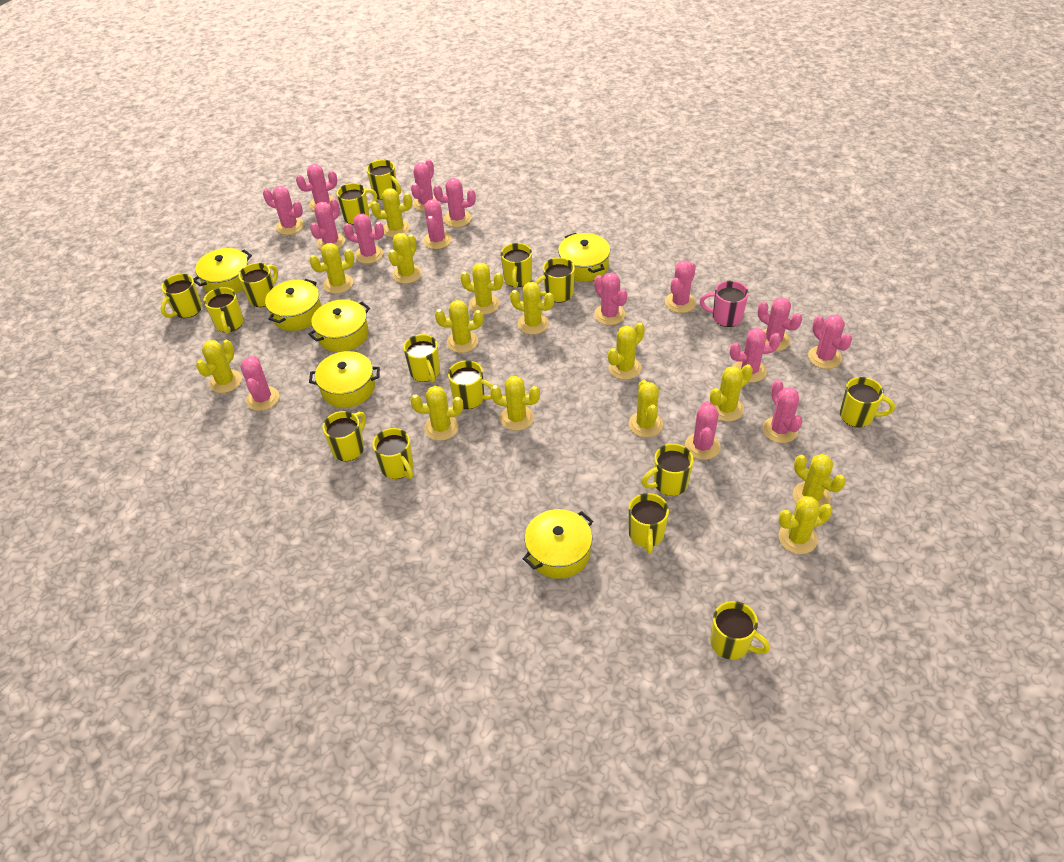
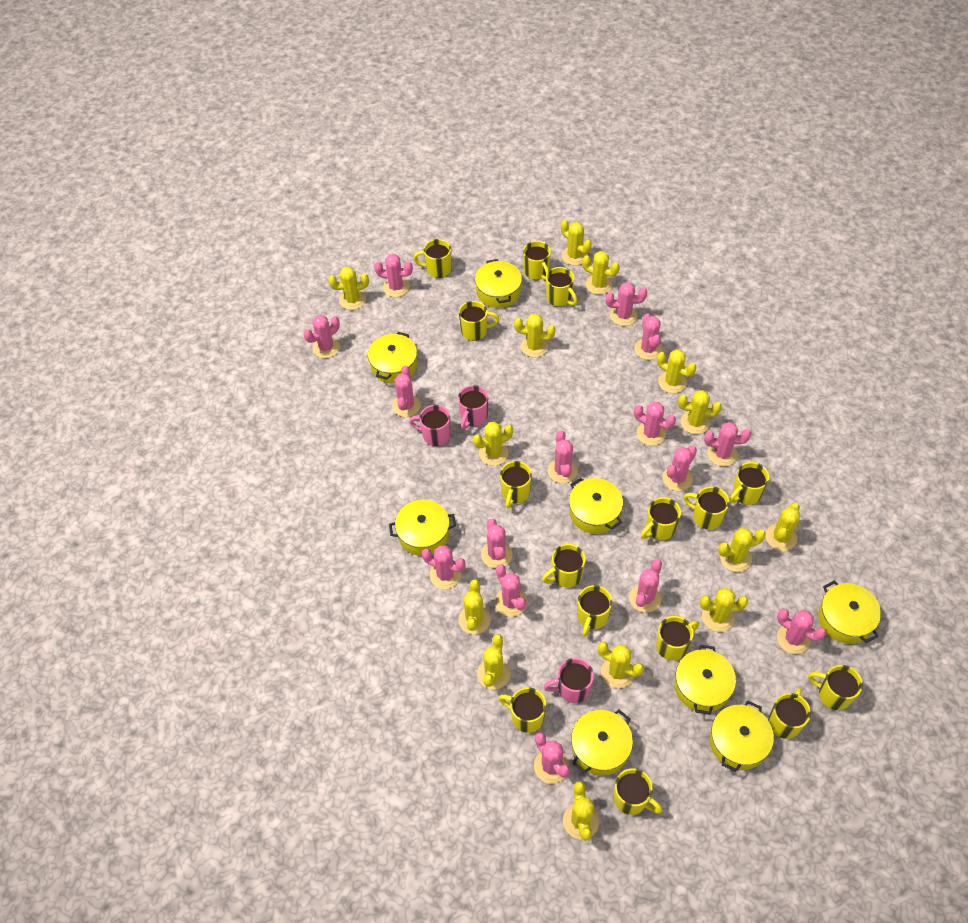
pink mug: 1 -> 3
yellow pot: 6 -> 8

